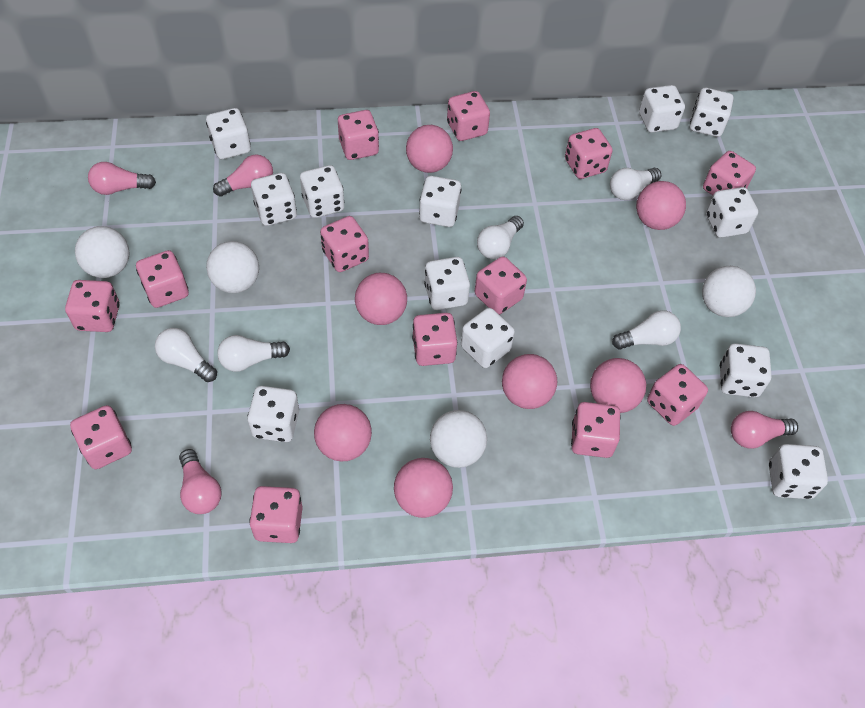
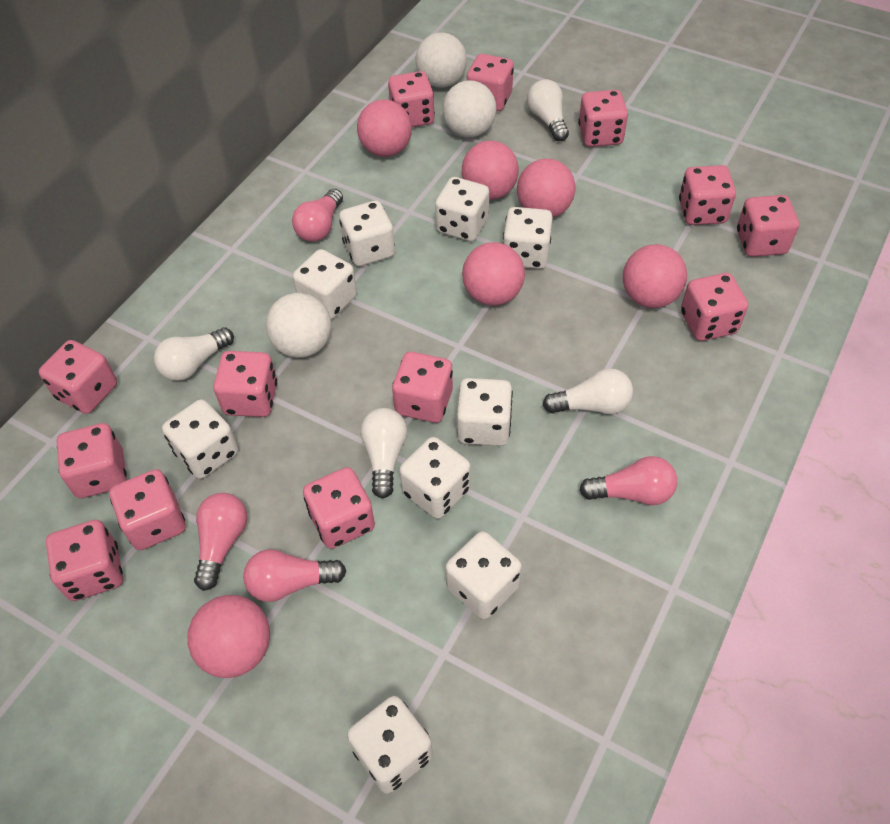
pink ball: 7 -> 6
white ball: 4 -> 3
white dice: 12 -> 9
white light bulb: 5 -> 4

